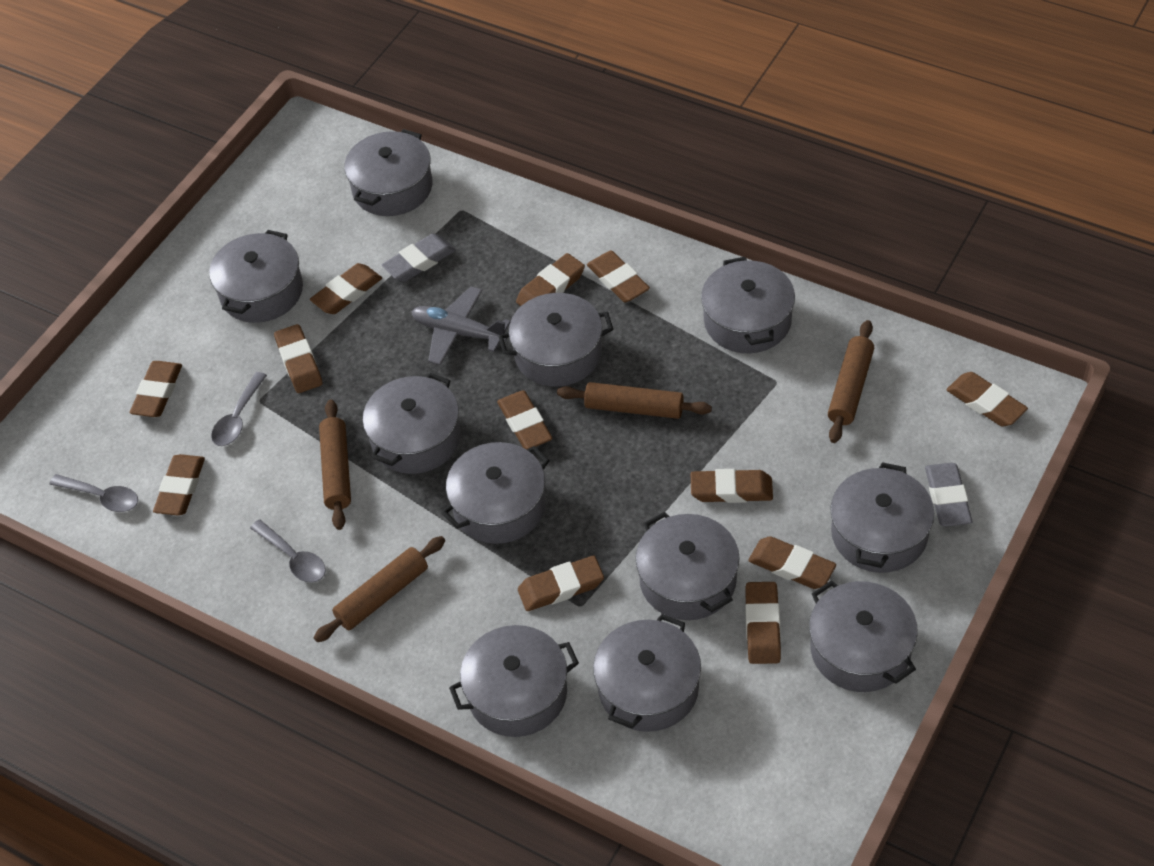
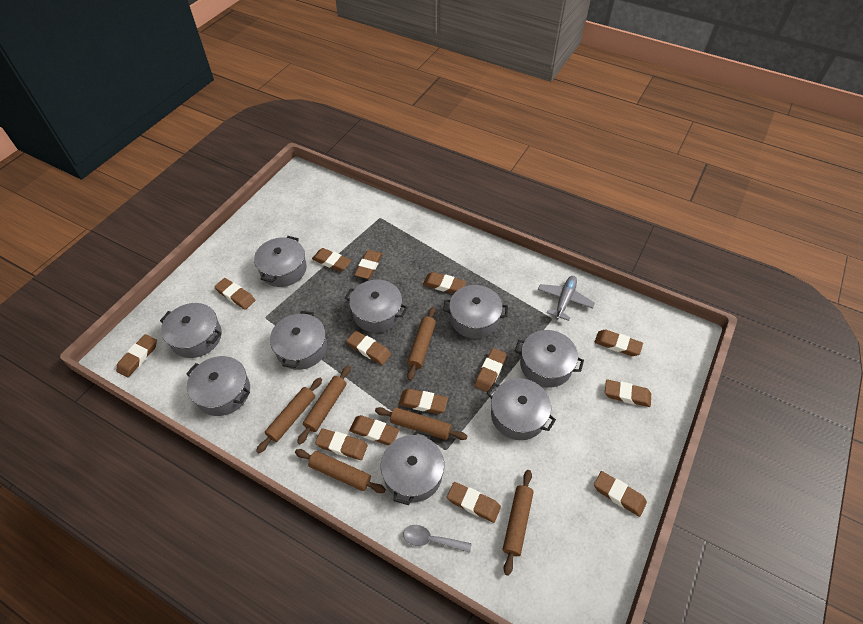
brown eraser: 12 -> 14
brown rolling pin: 4 -> 6
grey eraser: 2 -> 0
grey pot: 11 -> 9
grey spoon: 3 -> 1

